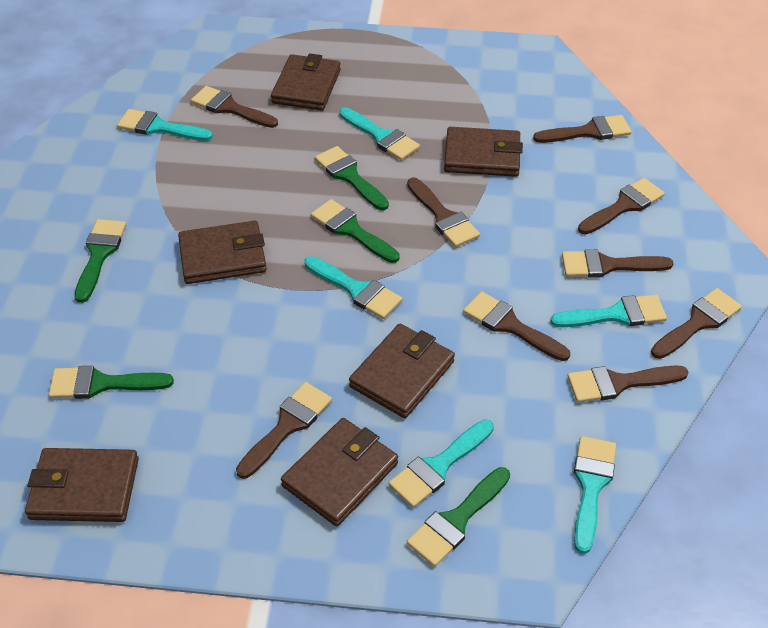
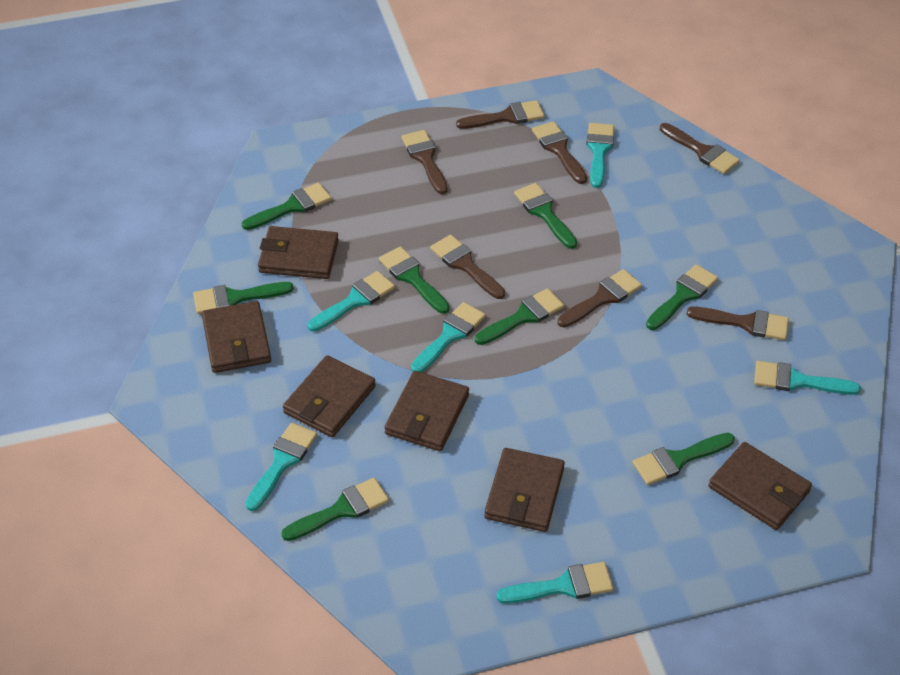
brown brush: 9 -> 7
green brush: 5 -> 8

